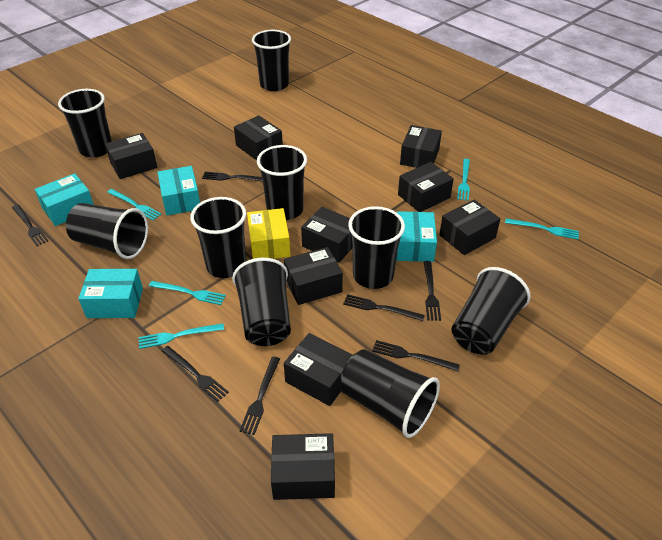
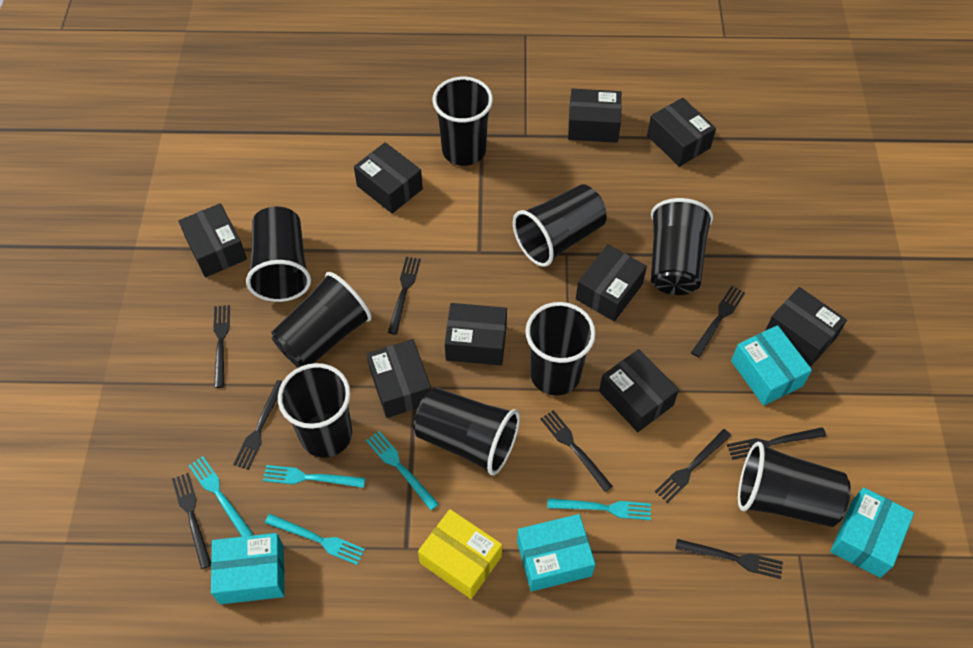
black fork: 7 -> 9

